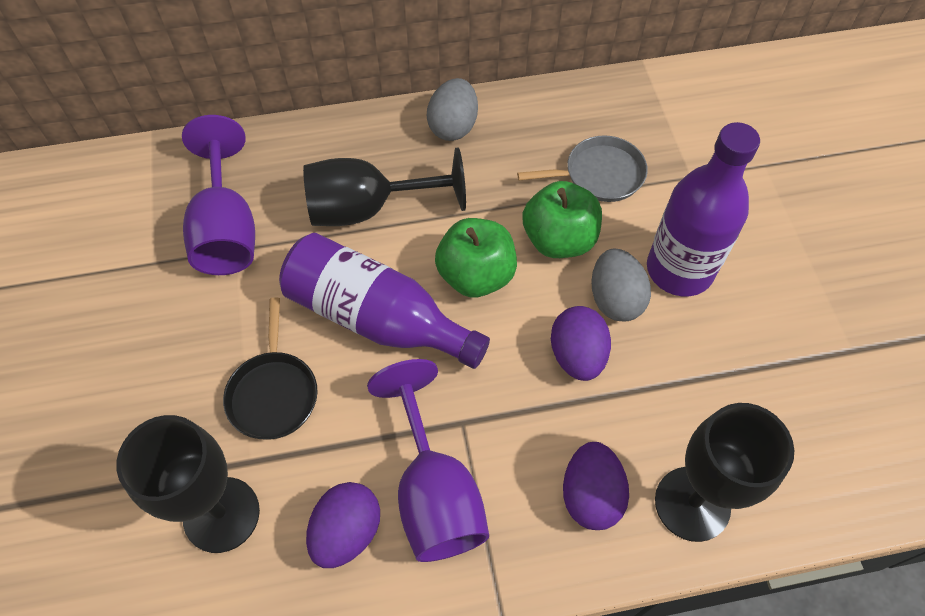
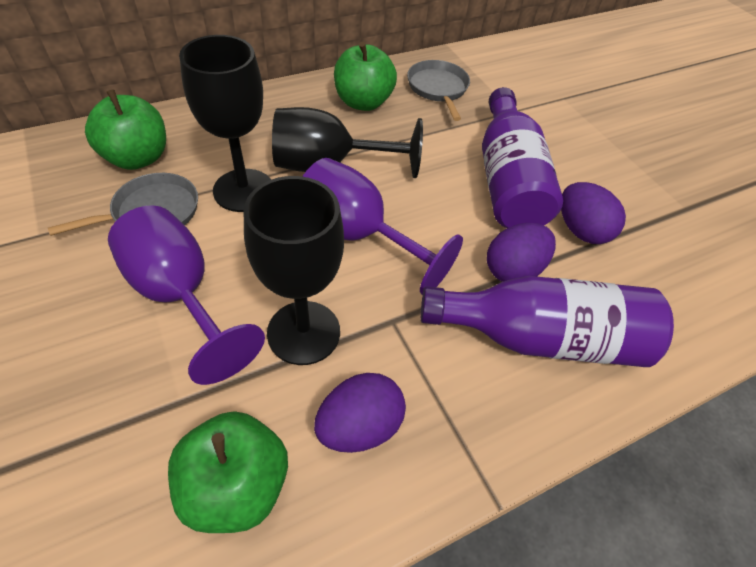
black pan: 1 -> 0
green apple: 2 -> 3
grey egg: 2 -> 0
grey pan: 1 -> 2

